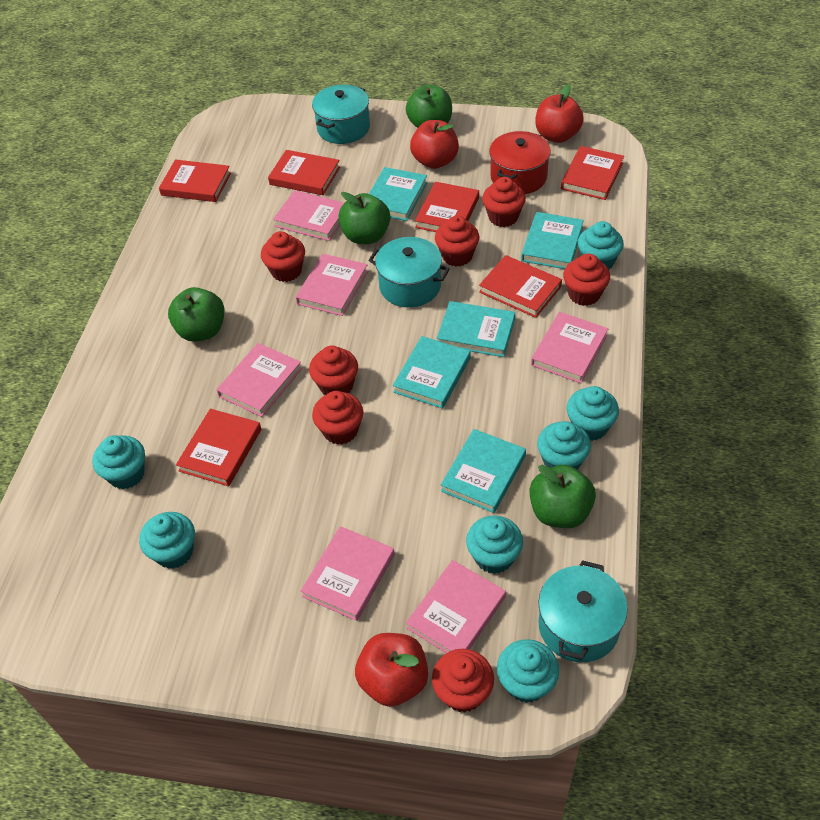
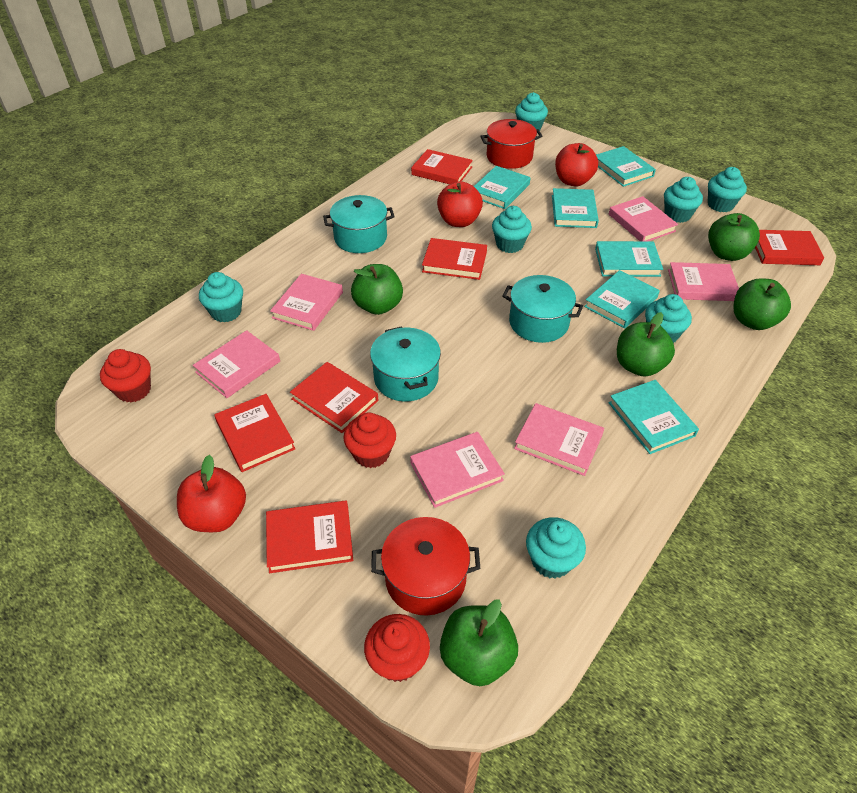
green apple: 4 -> 5
red cupcake: 7 -> 3
red pot: 1 -> 2
turquoise book: 5 -> 6

